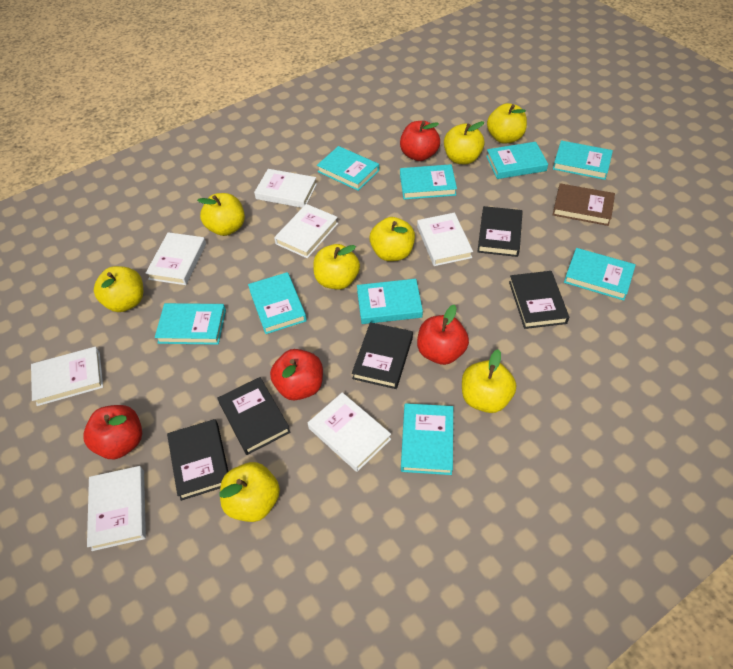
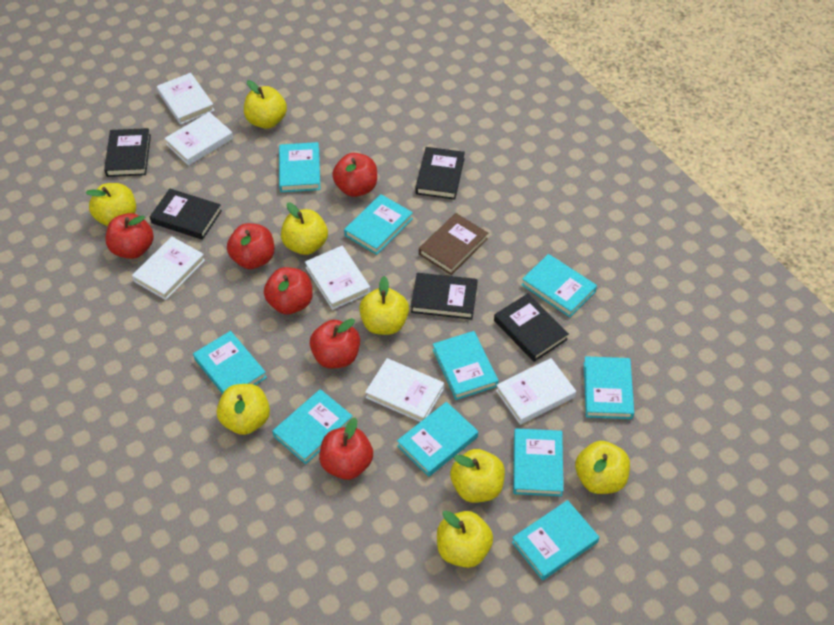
red apple: 4 -> 6
turquoise book: 9 -> 10
white book: 7 -> 6

